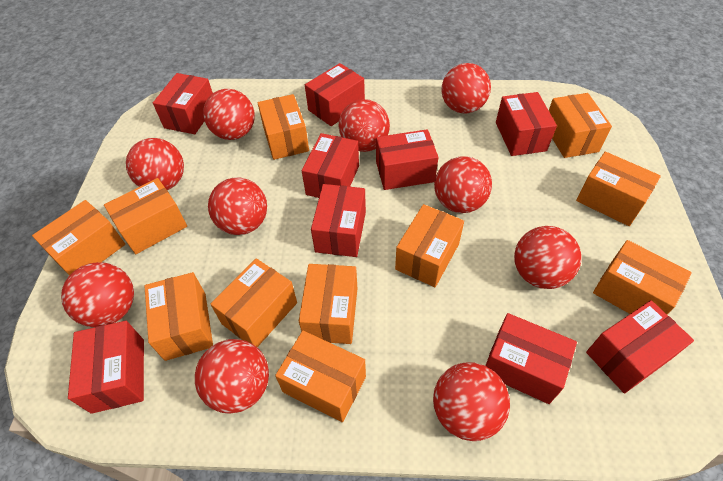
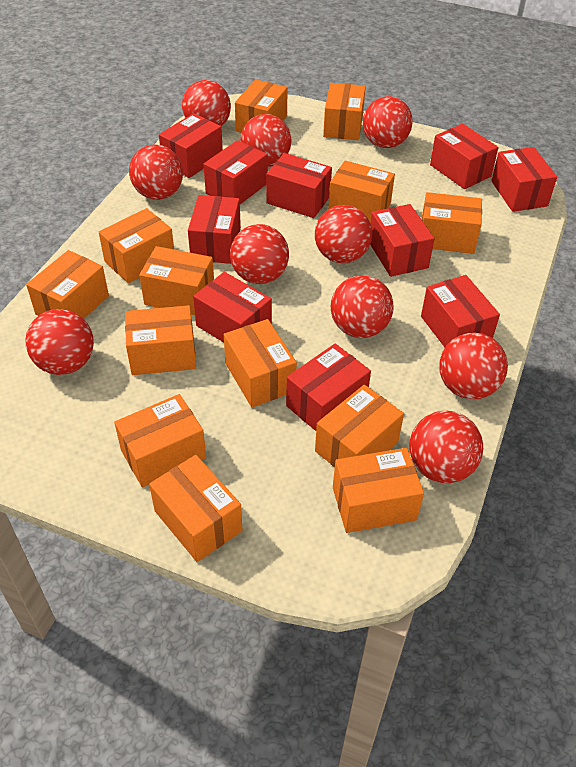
orange box: 11 -> 13
red box: 9 -> 10

